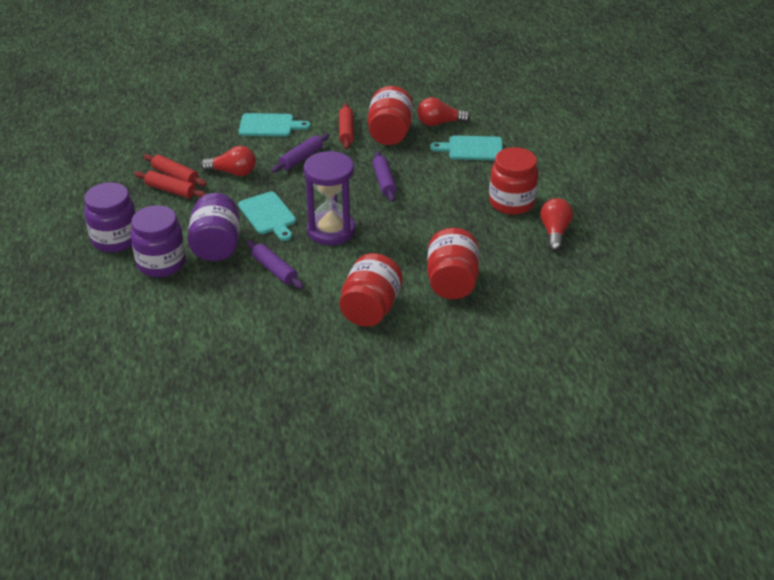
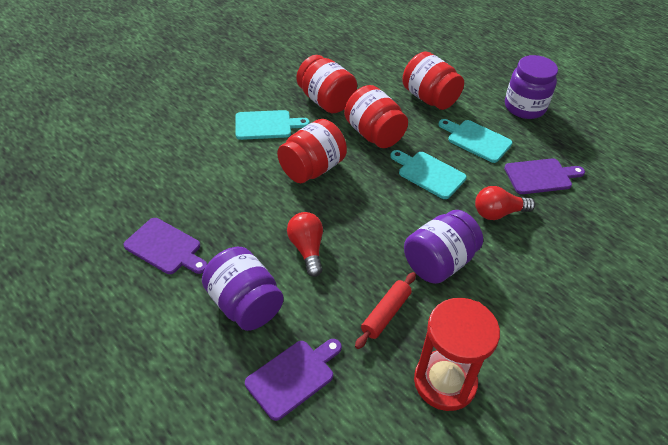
purple cutting board: 0 -> 3
purple hourglass: 1 -> 0
purple rolling pin: 3 -> 0
red hourglass: 0 -> 1
red light bulb: 3 -> 2
red rolling pin: 3 -> 1

